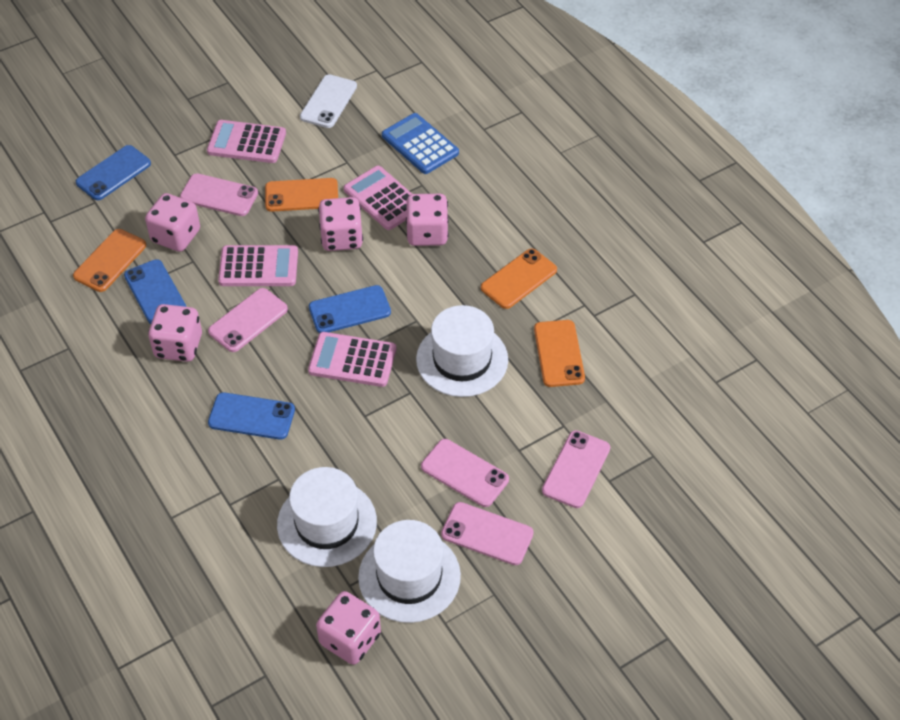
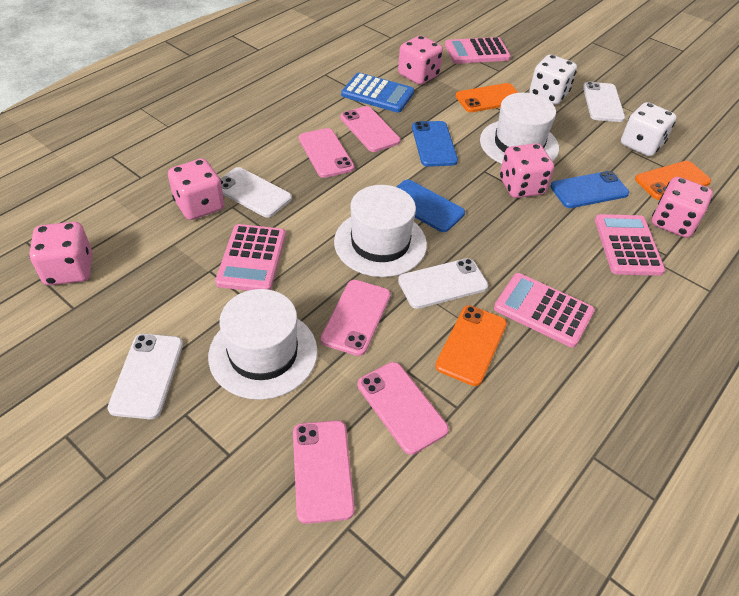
blue phone: 4 -> 3
orange phone: 4 -> 3
white dice: 0 -> 2
white phone: 1 -> 4

